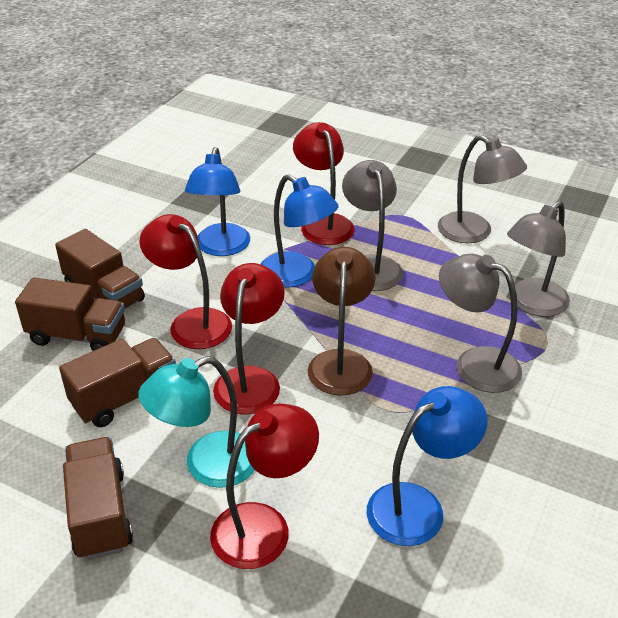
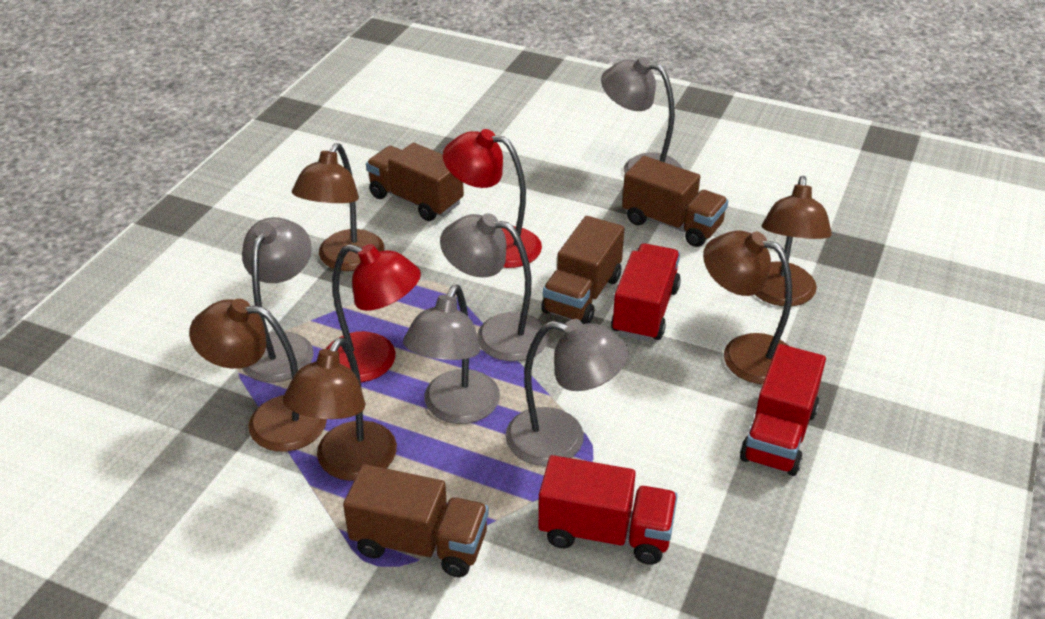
blue lamp: 3 -> 0
brown lamp: 1 -> 5
grey lamp: 4 -> 5
red lamp: 4 -> 2
red truck: 0 -> 3
turquoise lamp: 1 -> 0

